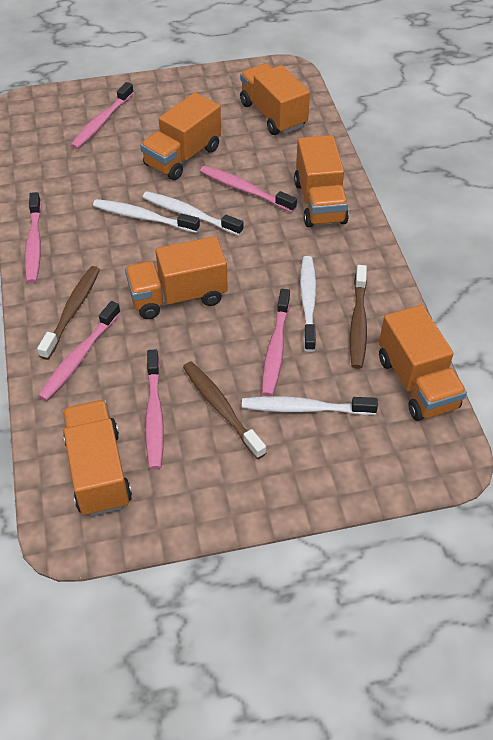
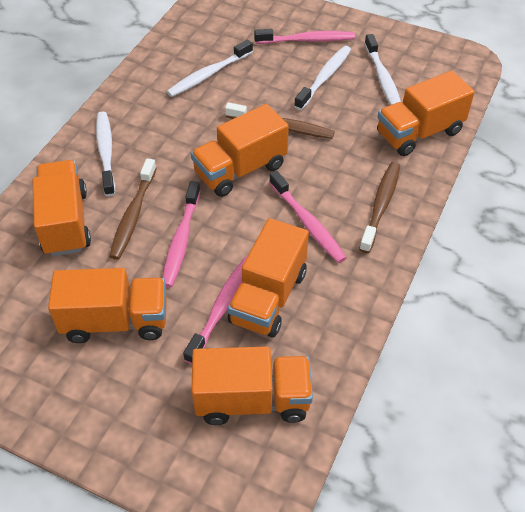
pink toothbrush: 6 -> 4

